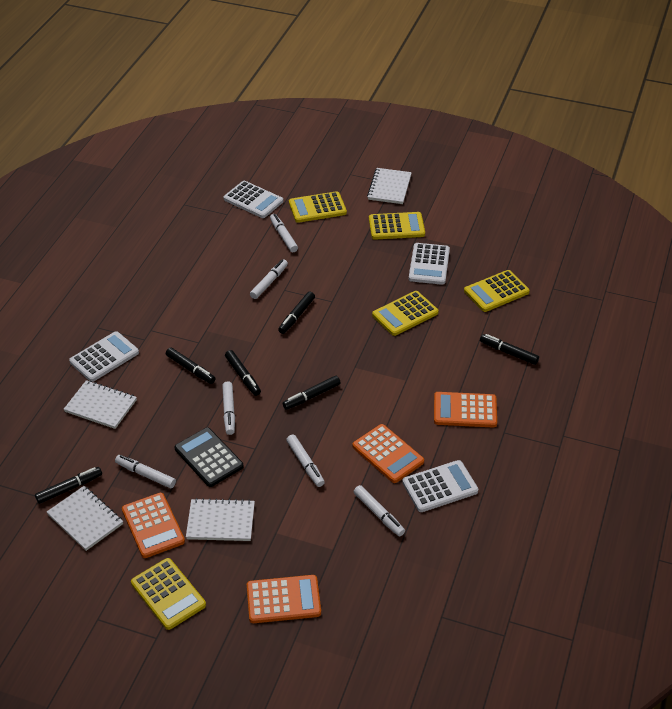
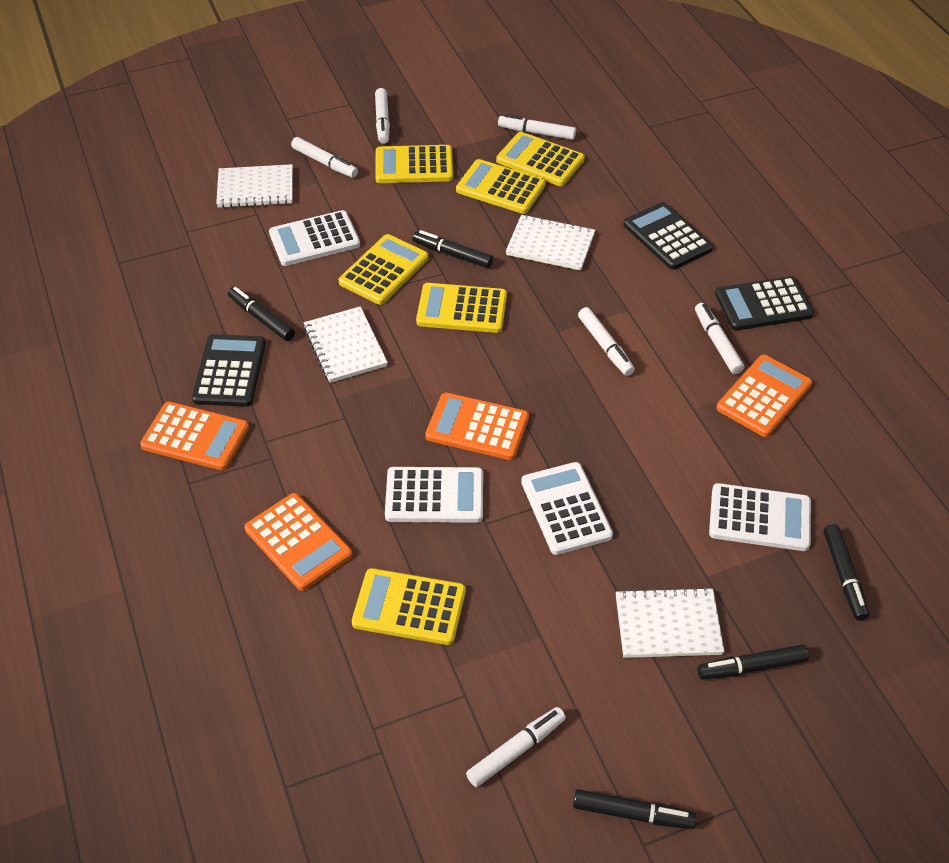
black calculator: 1 -> 3
black marker: 6 -> 5
yellow calculator: 5 -> 6

